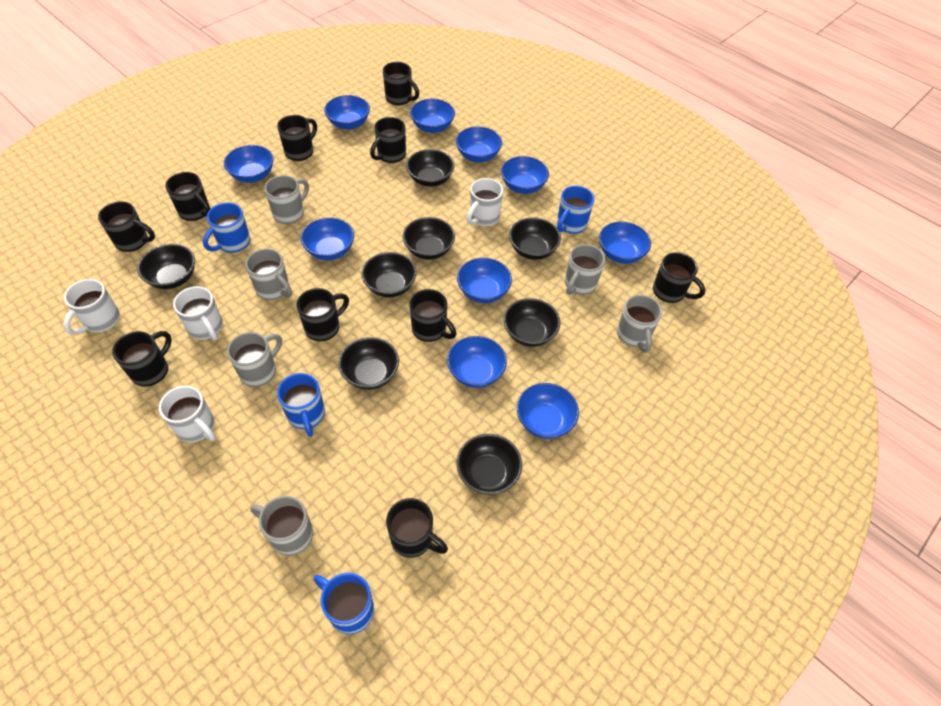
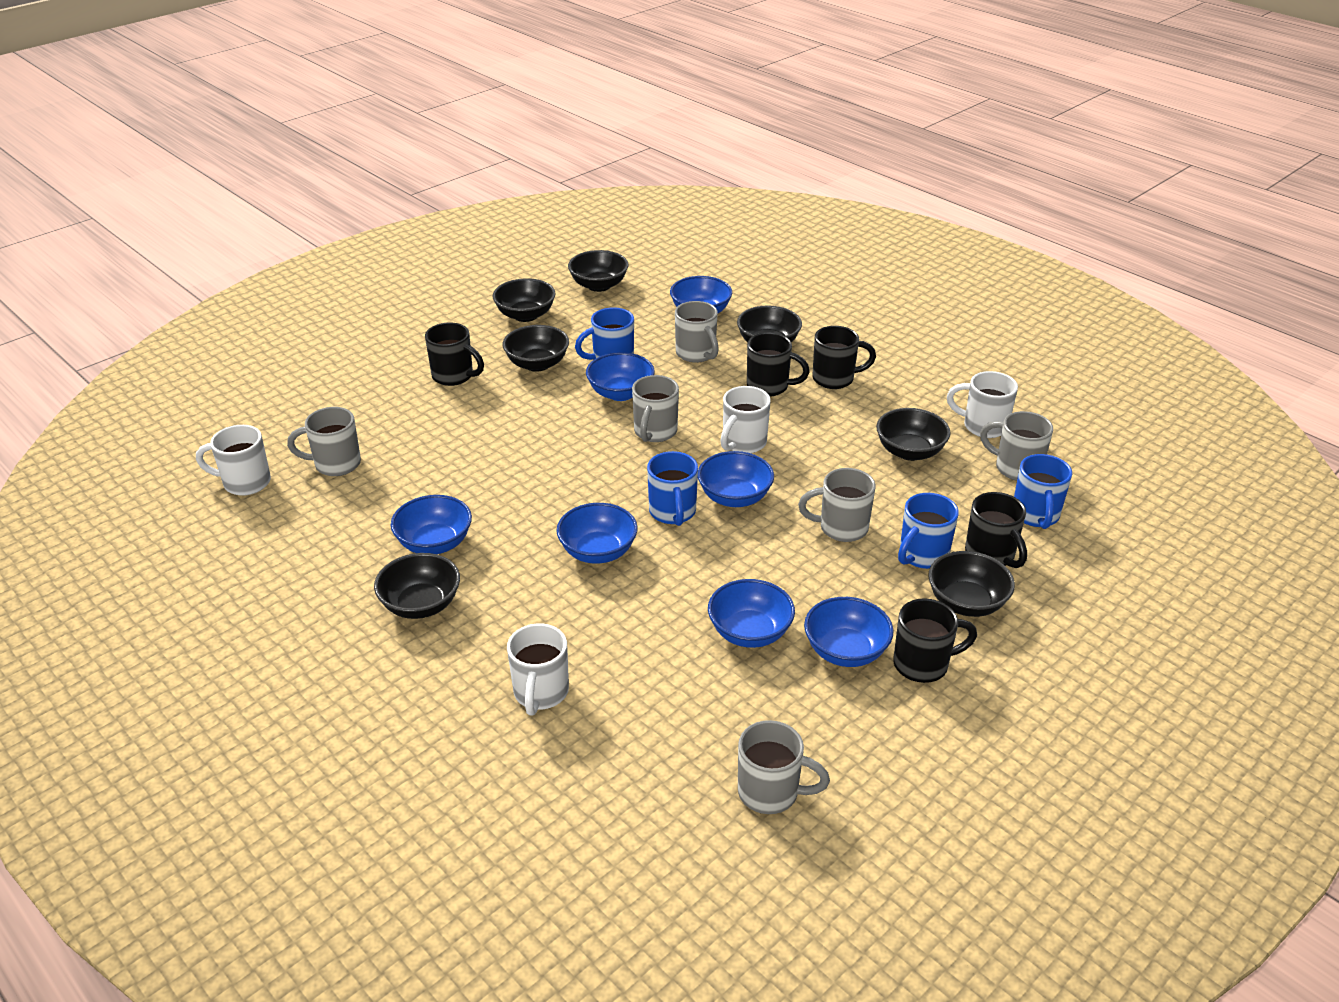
black bowl: 8 -> 7
black mug: 10 -> 5
blue bowl: 10 -> 7

